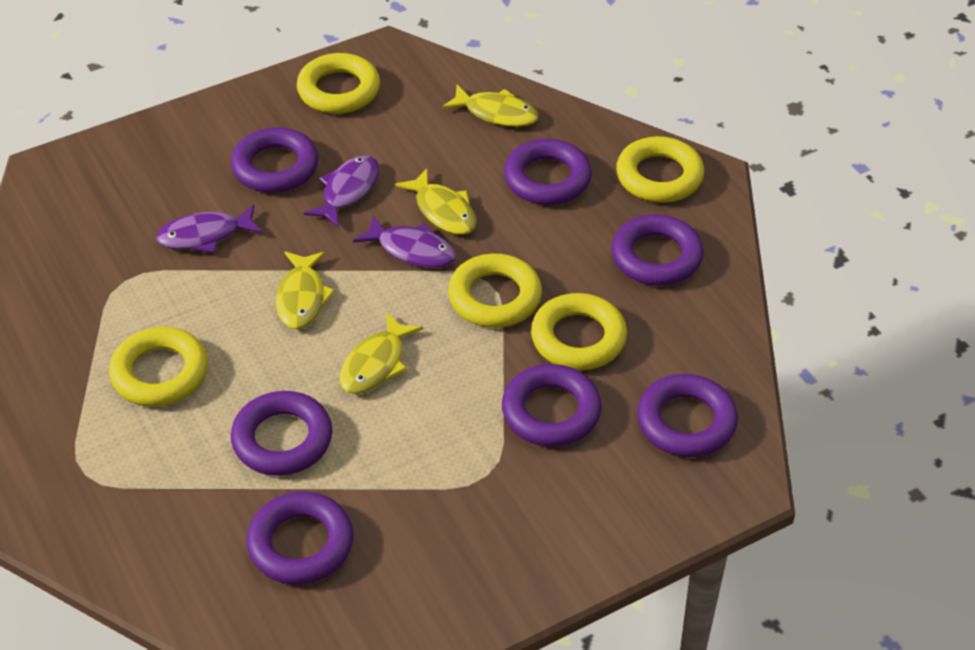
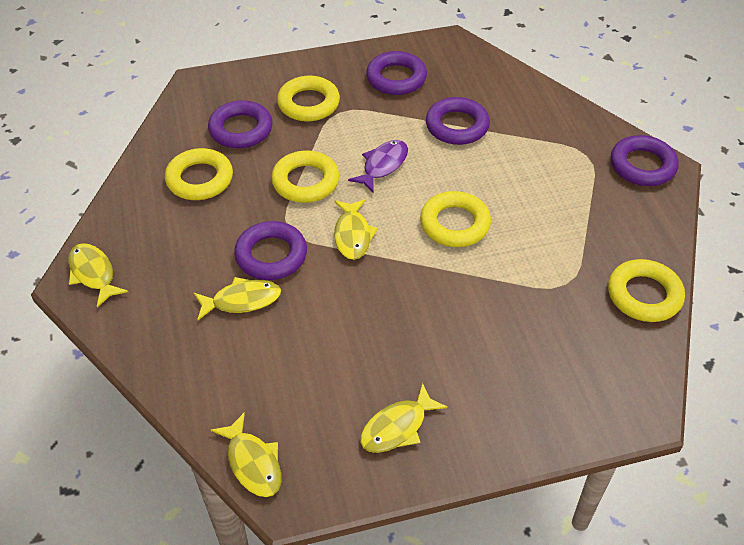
purple fish: 3 -> 1
purple ring: 7 -> 5
yellow fish: 4 -> 5

